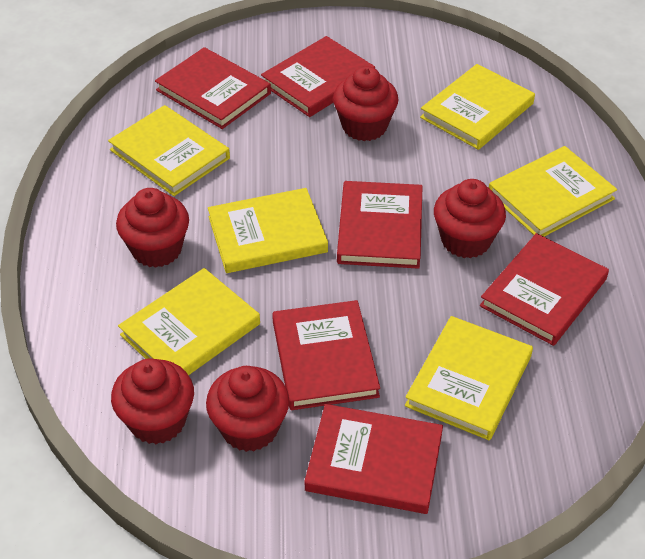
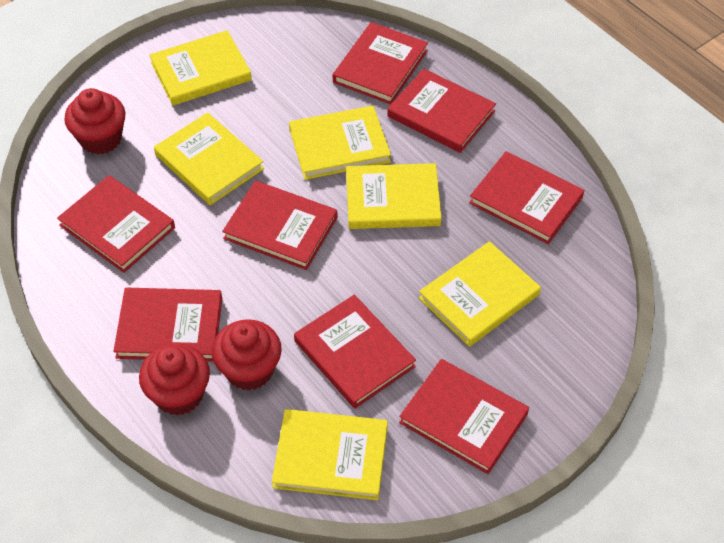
red book: 6 -> 8
red cupcake: 5 -> 3

